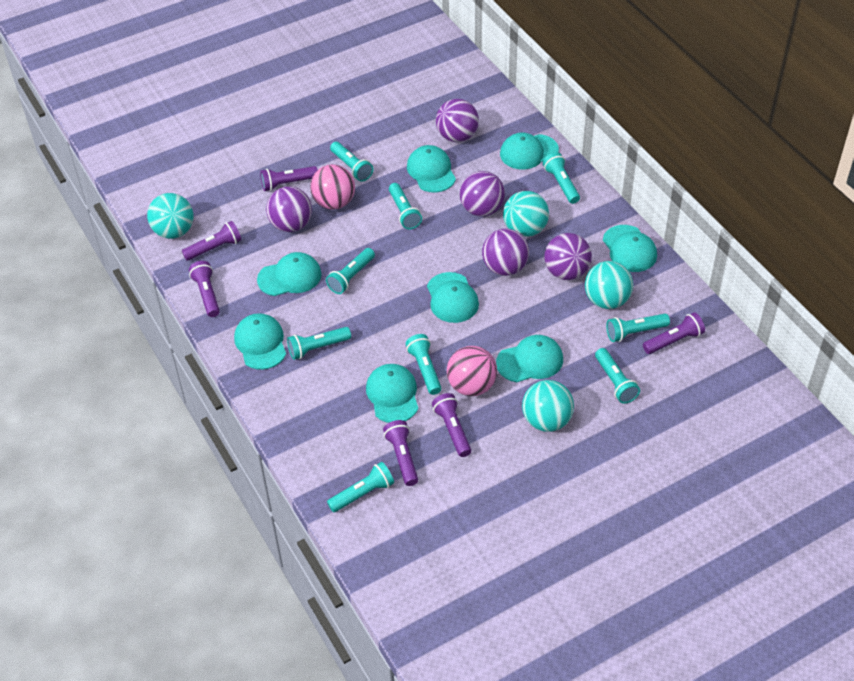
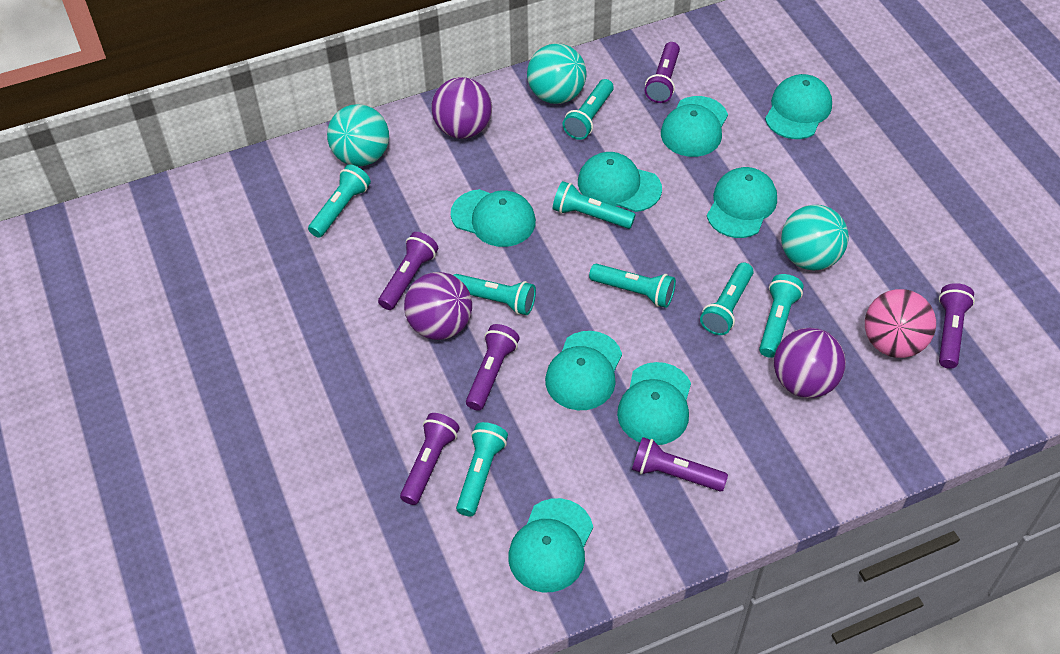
pink ball: 2 -> 1
purple ball: 5 -> 3
turquoise ball: 4 -> 3
turquoise flashlight: 9 -> 8

